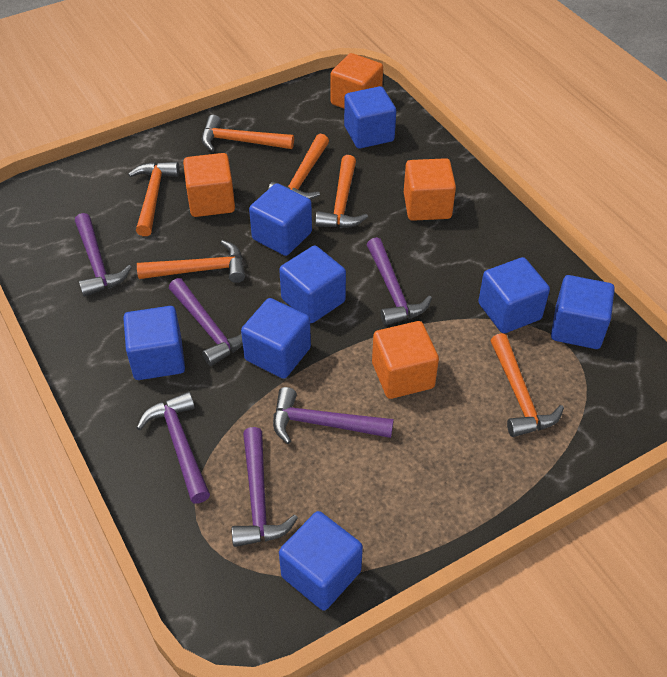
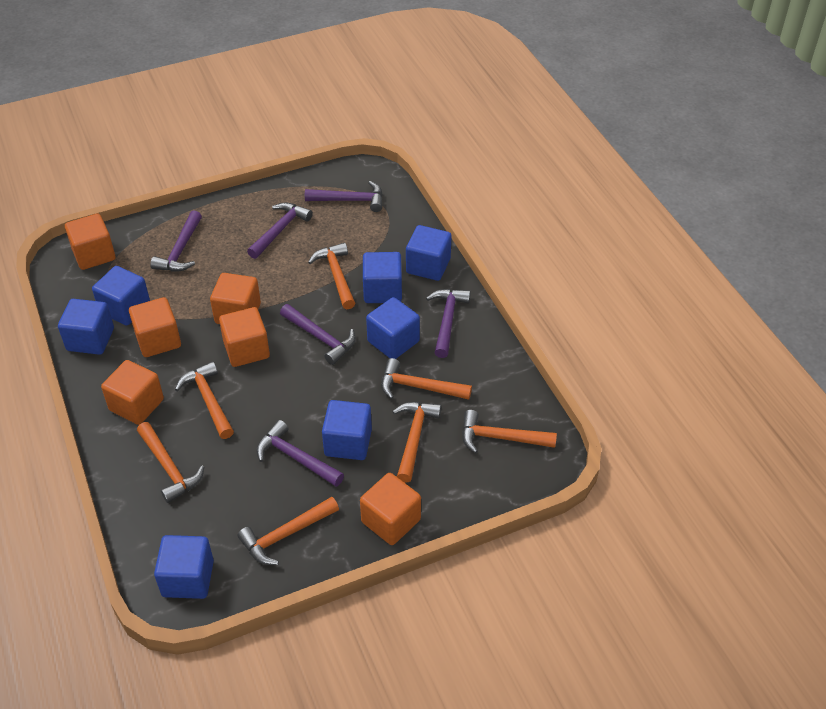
blue cube: 8 -> 7
orange cube: 4 -> 6
orange hammer: 6 -> 7

